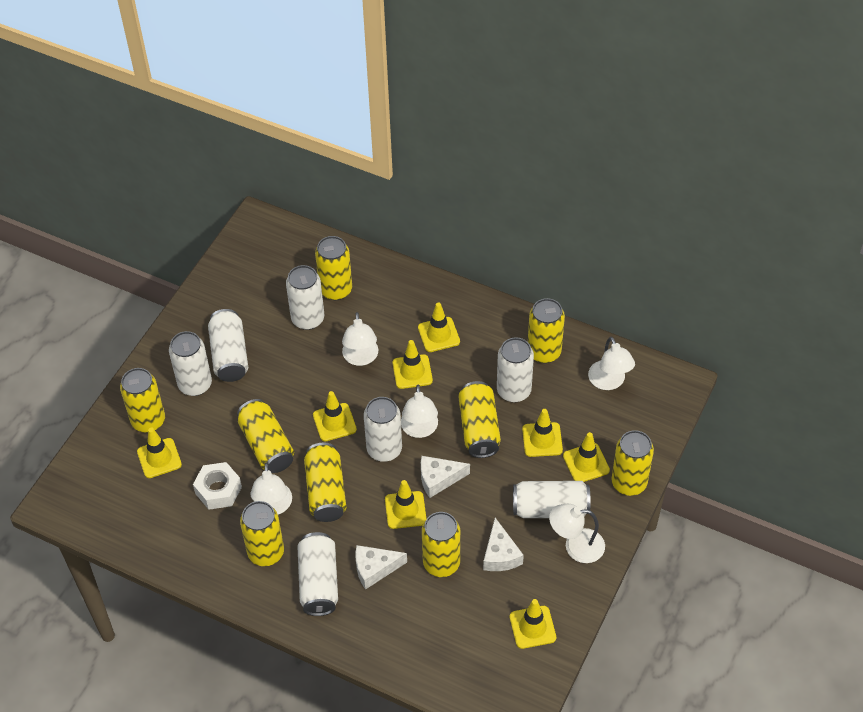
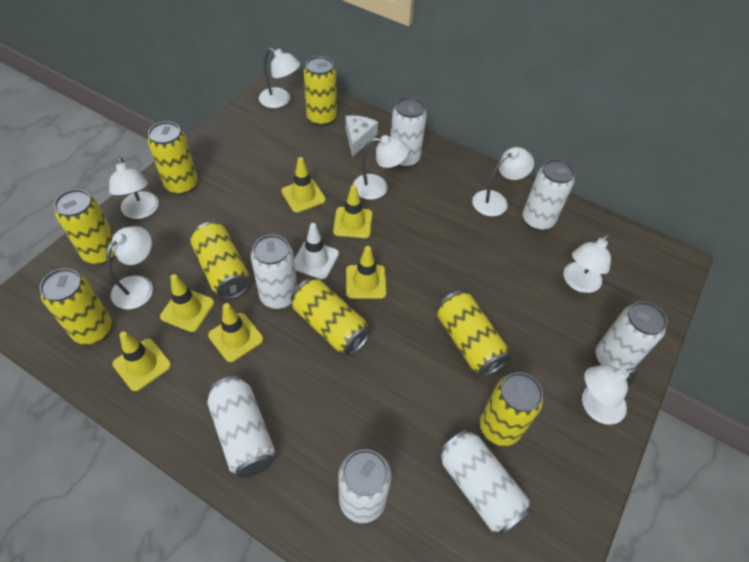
white cheese: 3 -> 1
white lamp: 5 -> 7
white nut: 1 -> 0
white traffic cone: 0 -> 1
yellow can: 9 -> 8
yellow traffic cone: 8 -> 6

